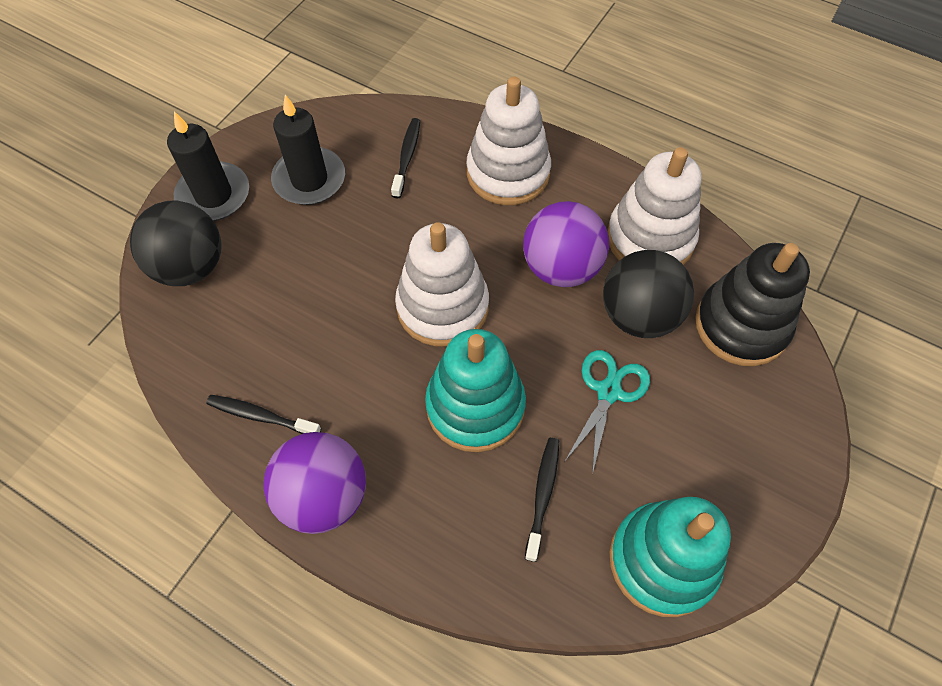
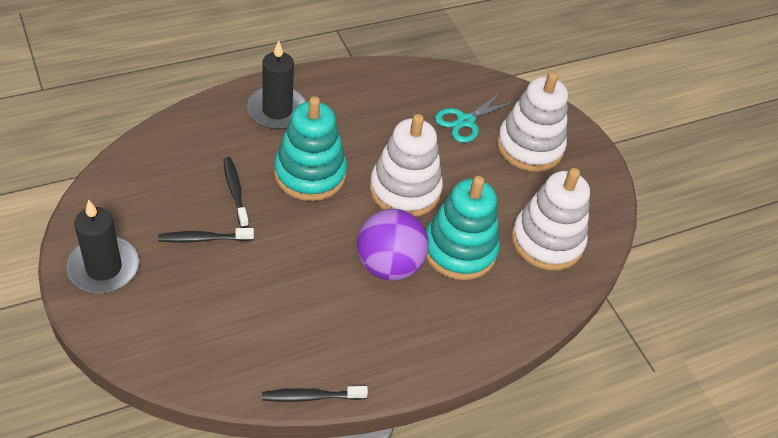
black ball: 2 -> 0
black stacking toy: 1 -> 0
purple ball: 2 -> 1

